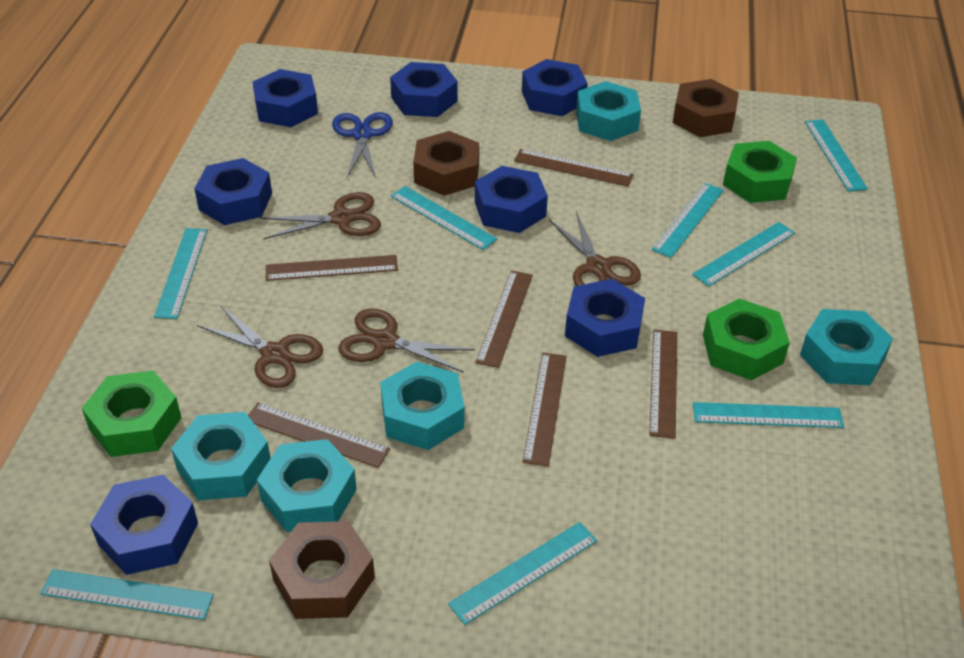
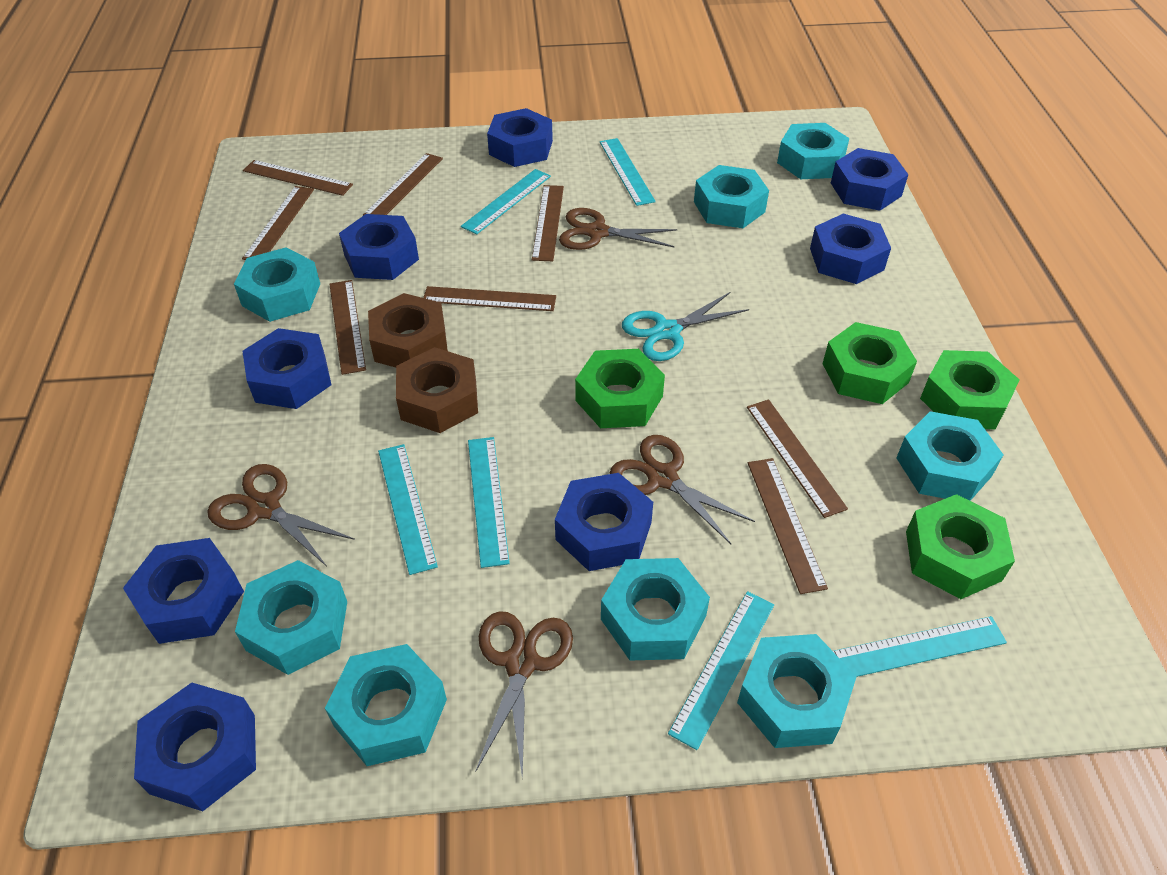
blue nut: 7 -> 8
blue scissors: 1 -> 0
brown nut: 3 -> 2
brown ruler: 6 -> 8
green nut: 3 -> 4
turquoise nut: 5 -> 8
turquoise ruler: 8 -> 6
turquoise scissors: 0 -> 1

